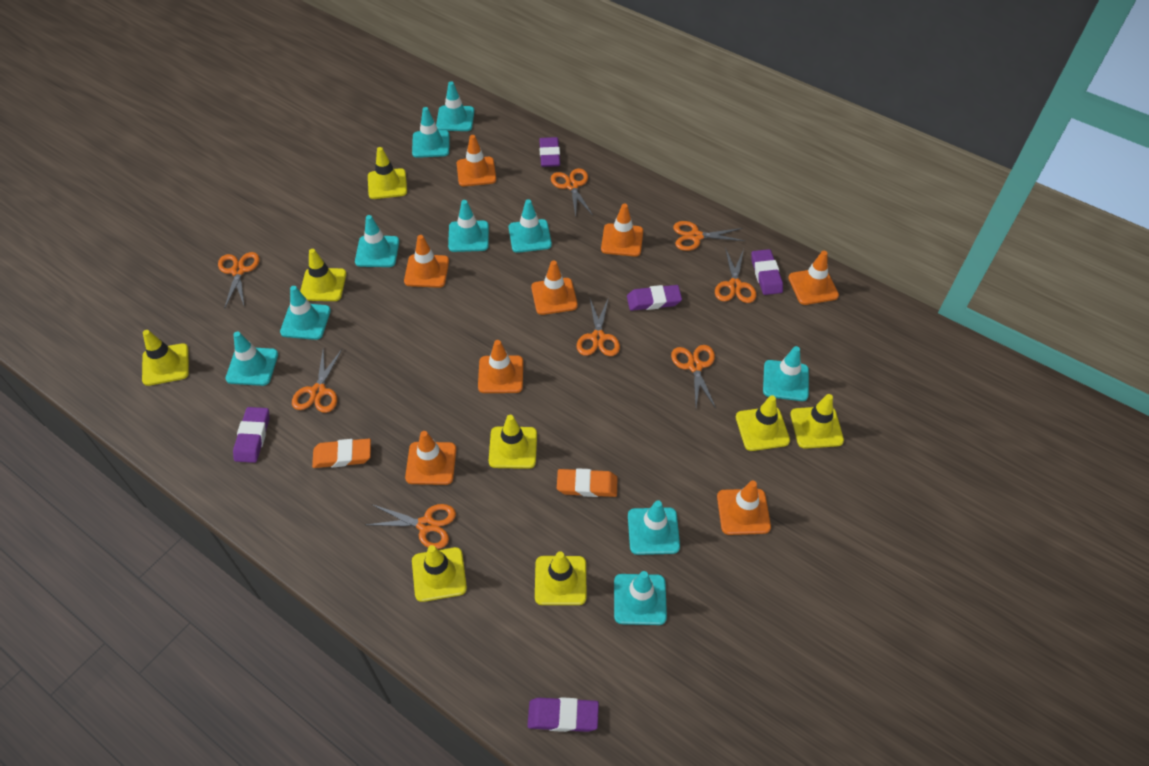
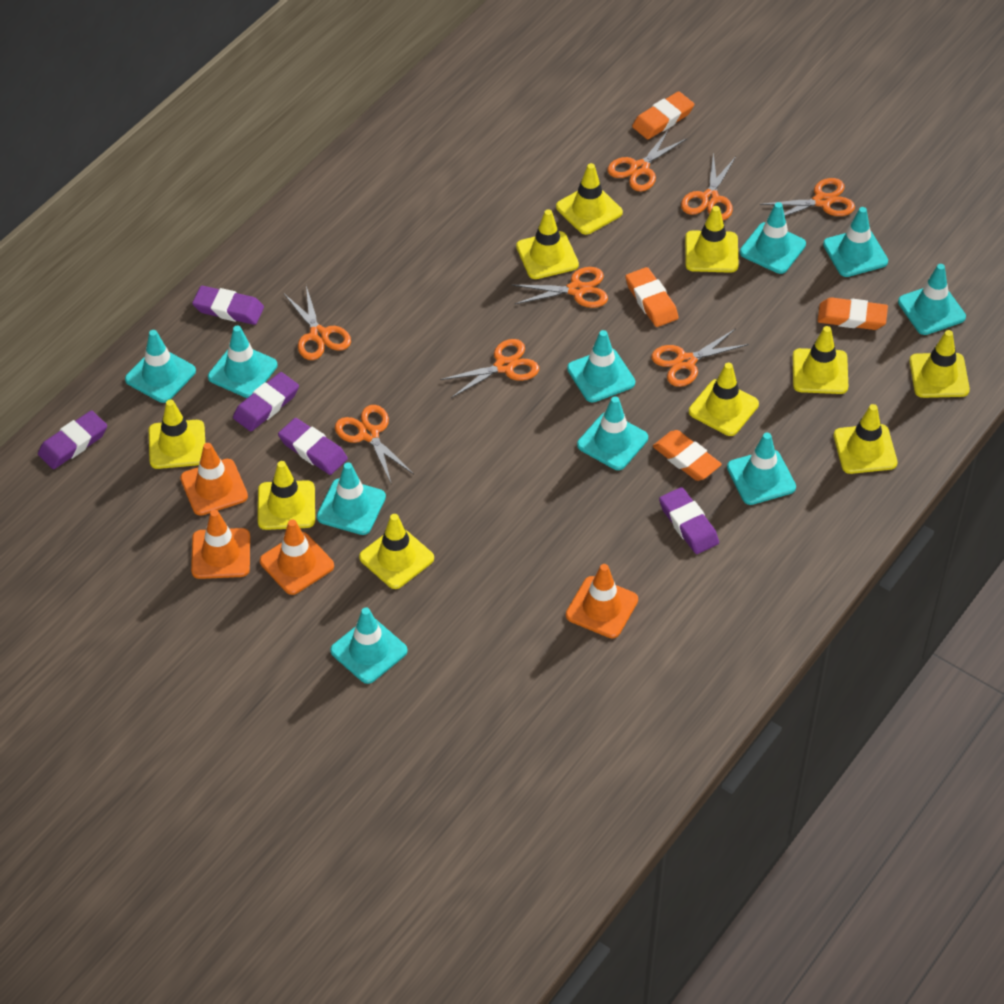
orange eraser: 2 -> 4
orange traffic cone: 8 -> 4
yellow traffic cone: 8 -> 10

